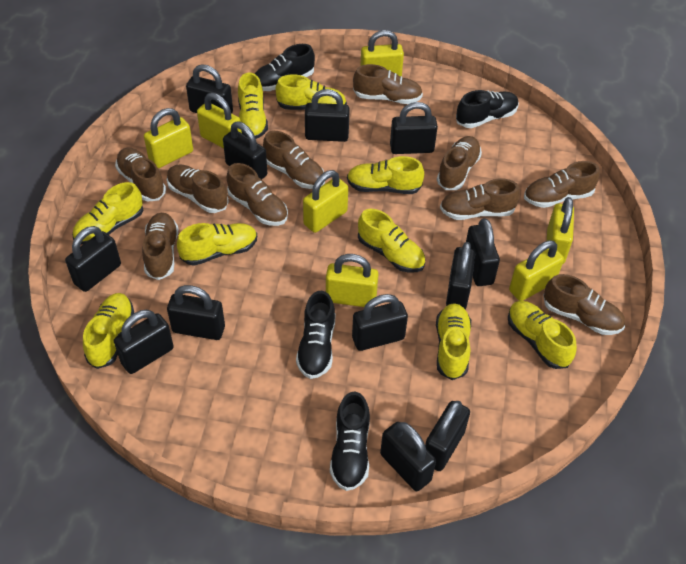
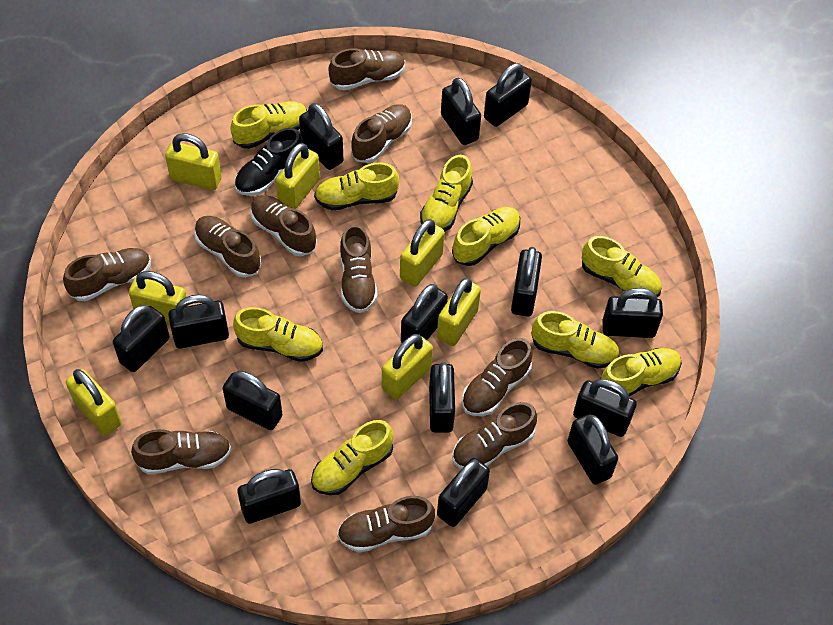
black padlock: 12 -> 14
black shoe: 4 -> 1

